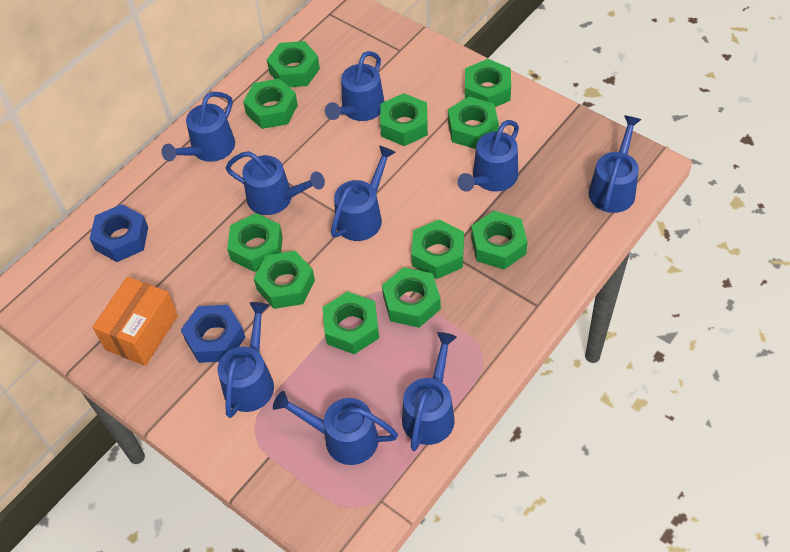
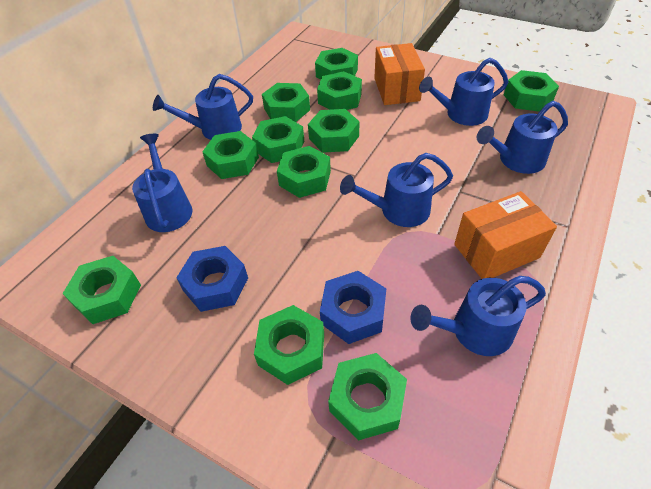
blue watering can: 9 -> 6
orange box: 1 -> 2

